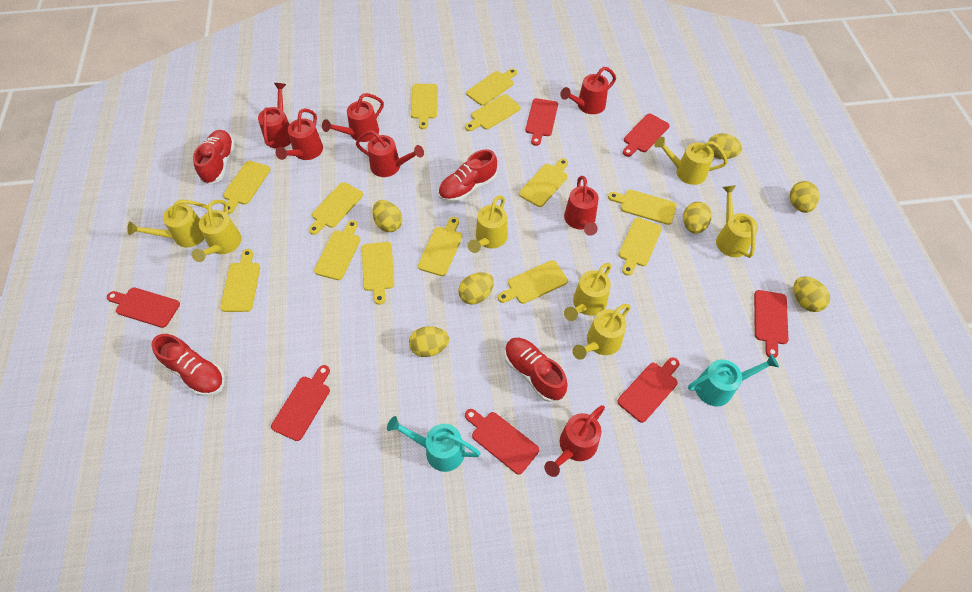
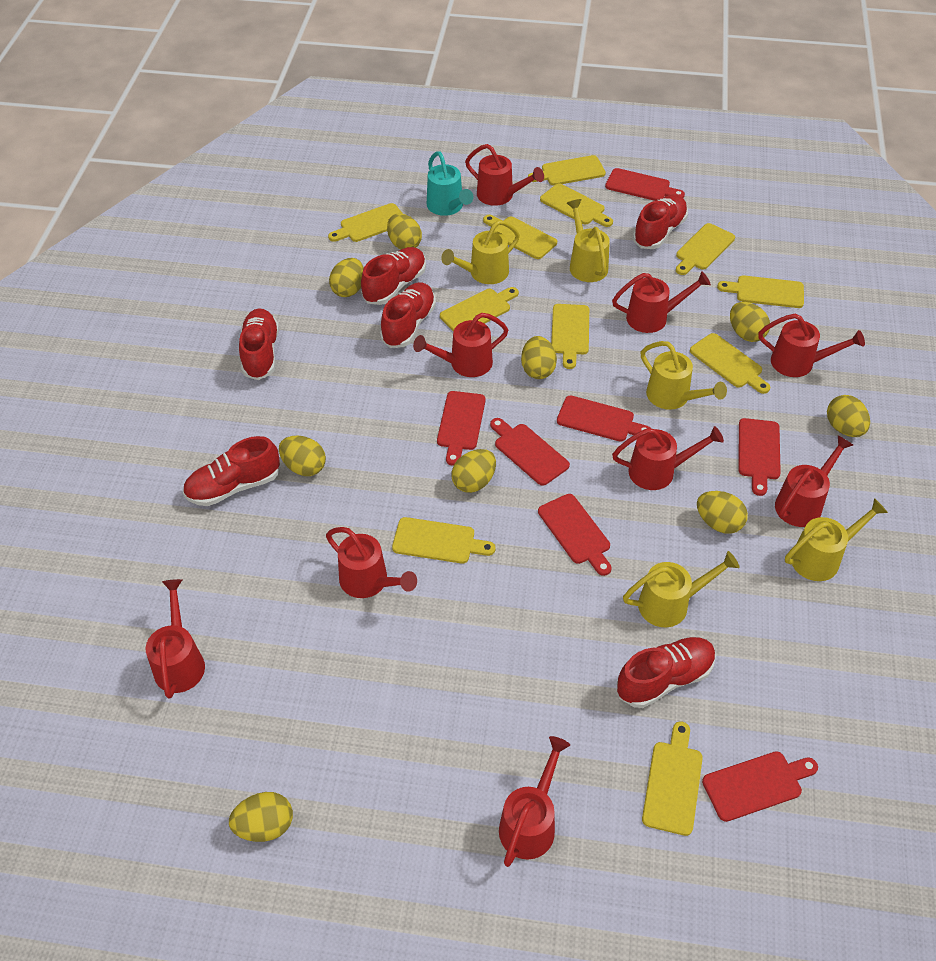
red shoe: 4 -> 6
red watering can: 7 -> 9
turquoise watering can: 2 -> 1
yellow cutting board: 13 -> 11
yellow egg: 7 -> 9
yellow watering can: 7 -> 5

